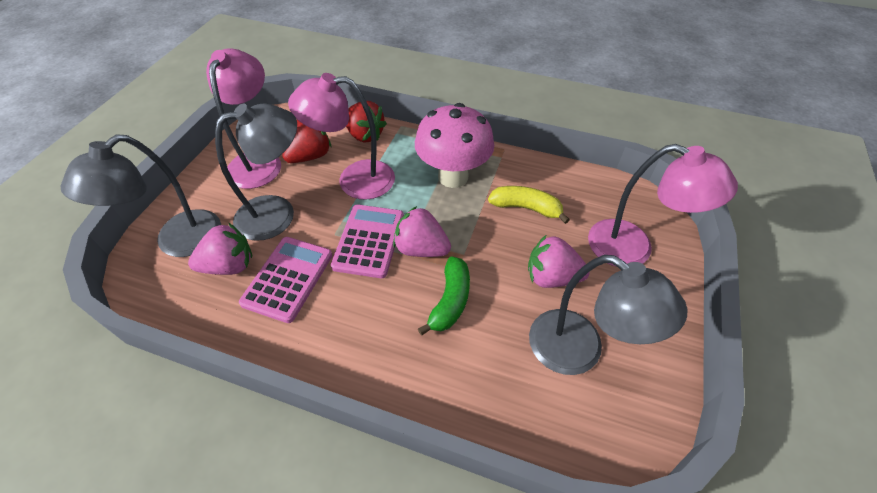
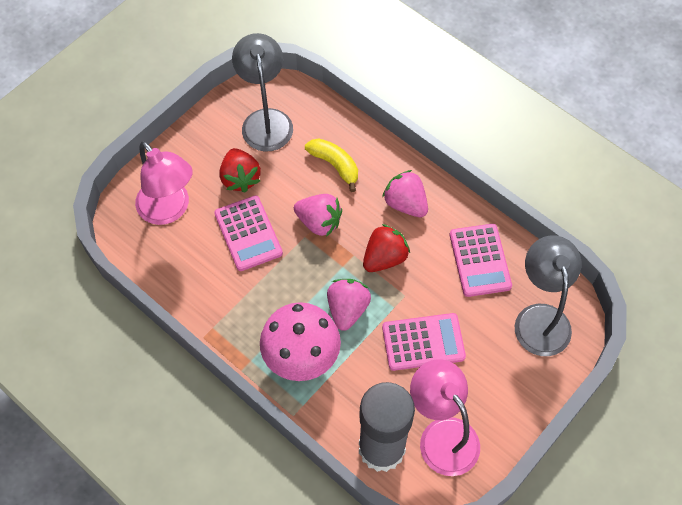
green banana: 1 -> 0
grey glue stick: 0 -> 1
grey lamp: 3 -> 2
pink calculator: 2 -> 3
pink lamp: 3 -> 2

